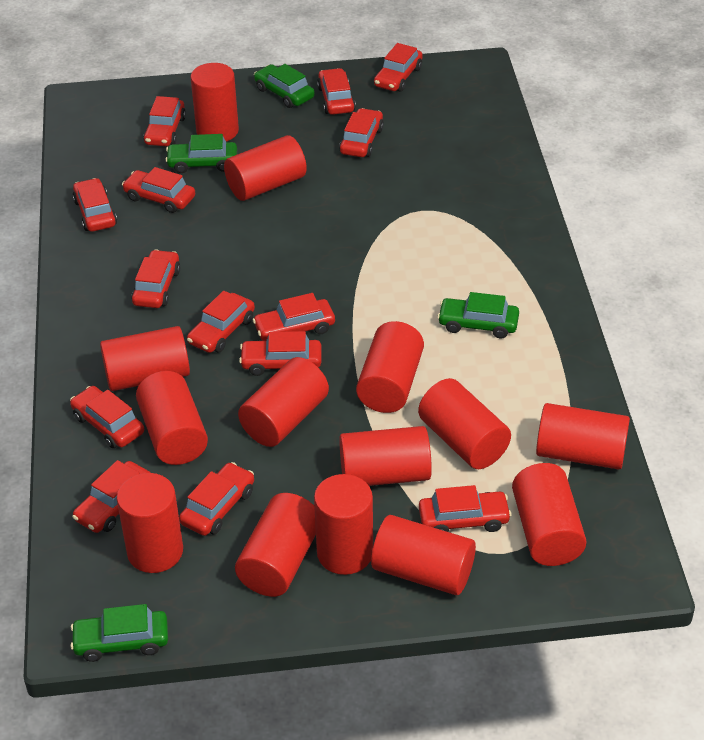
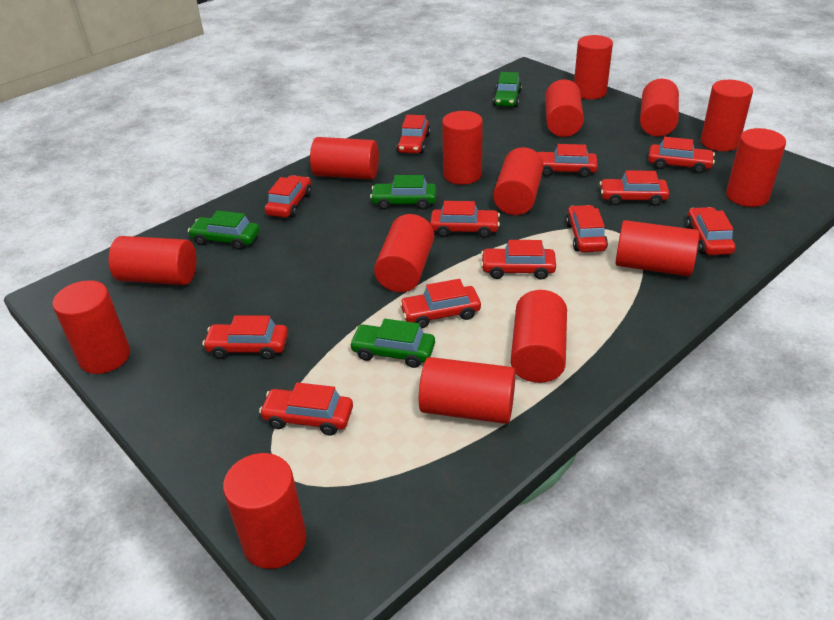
red car: 14 -> 12
red cylinder: 14 -> 15

